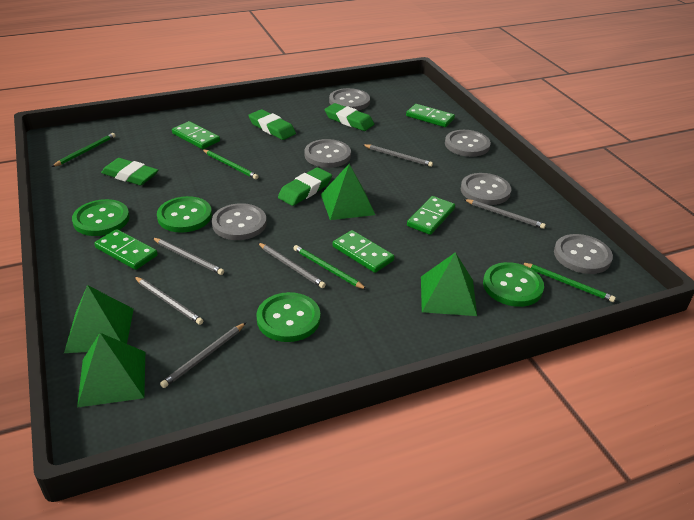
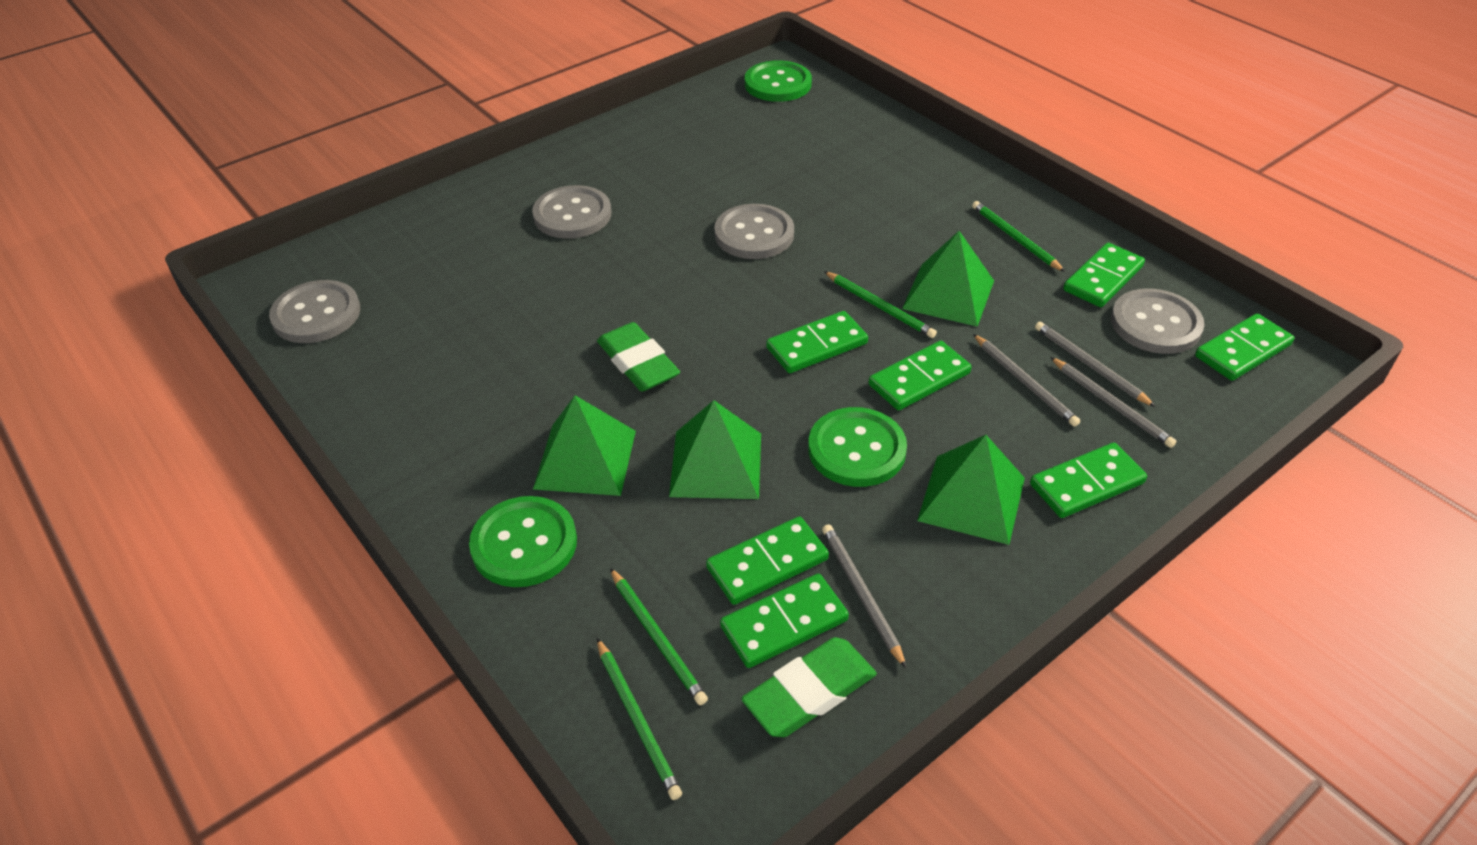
green button: 4 -> 3
green domino: 5 -> 7
green eraser: 4 -> 2
grey button: 6 -> 4
grey pencil: 6 -> 4

